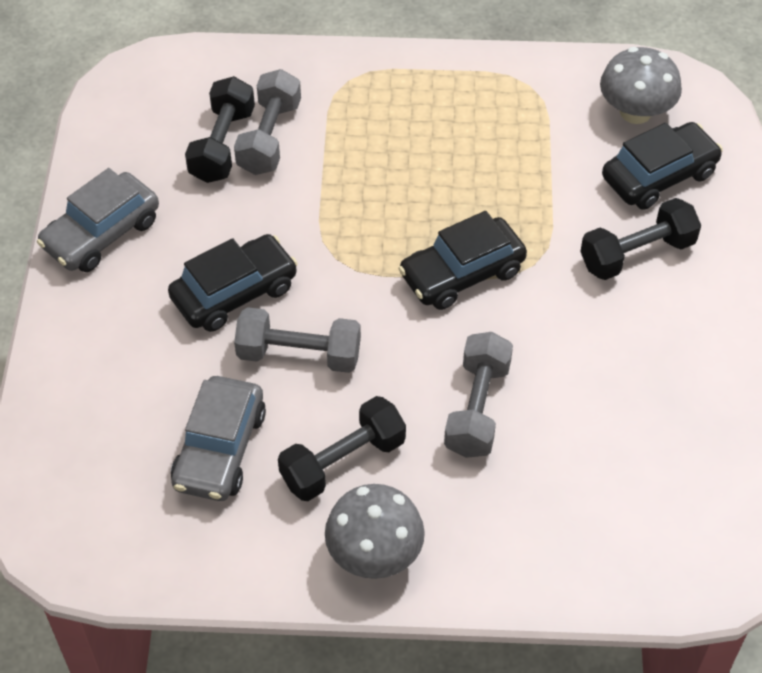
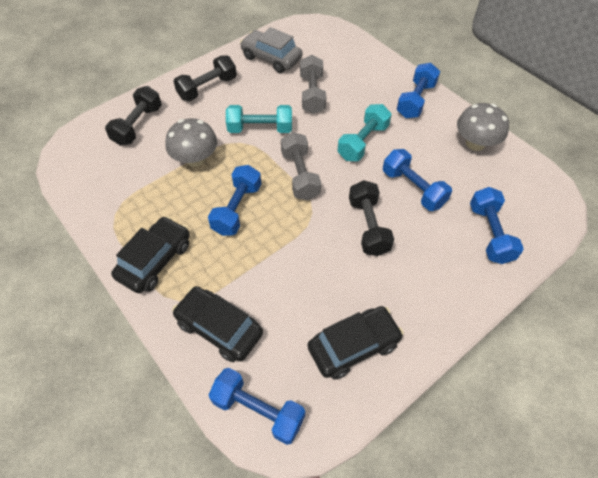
blue dumbbell: 0 -> 5
grey car: 2 -> 1
grey dumbbell: 3 -> 2
turquoise dumbbell: 0 -> 2

